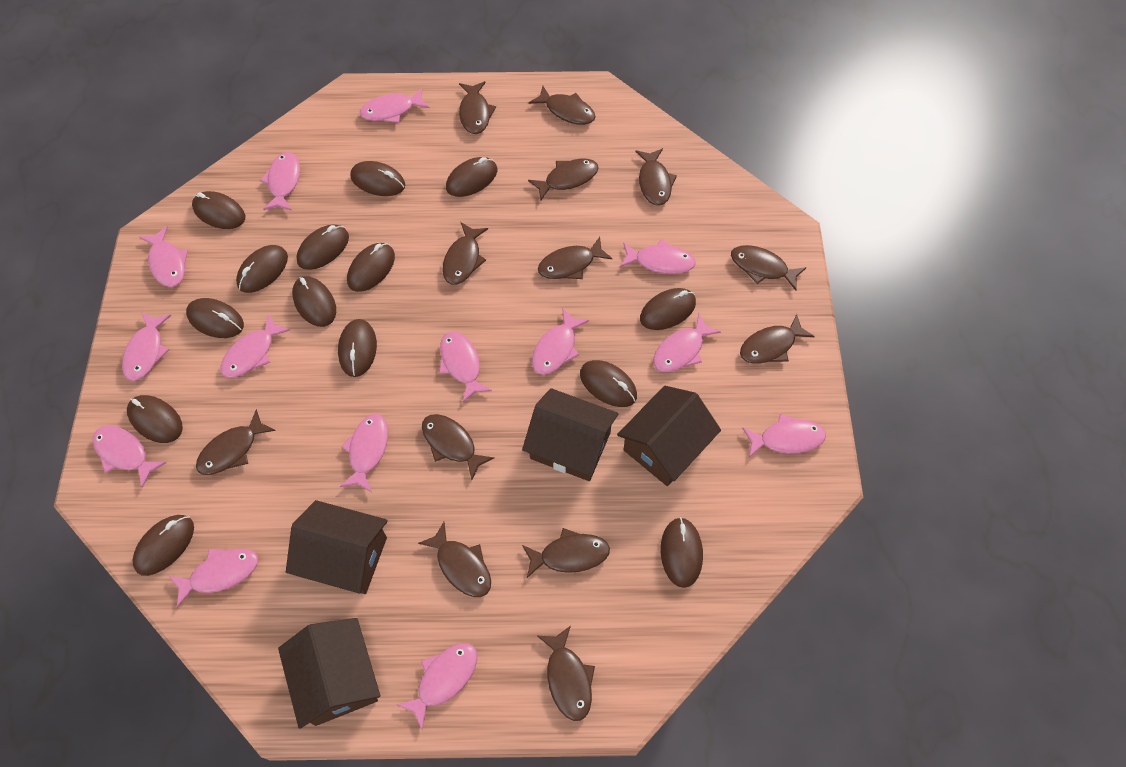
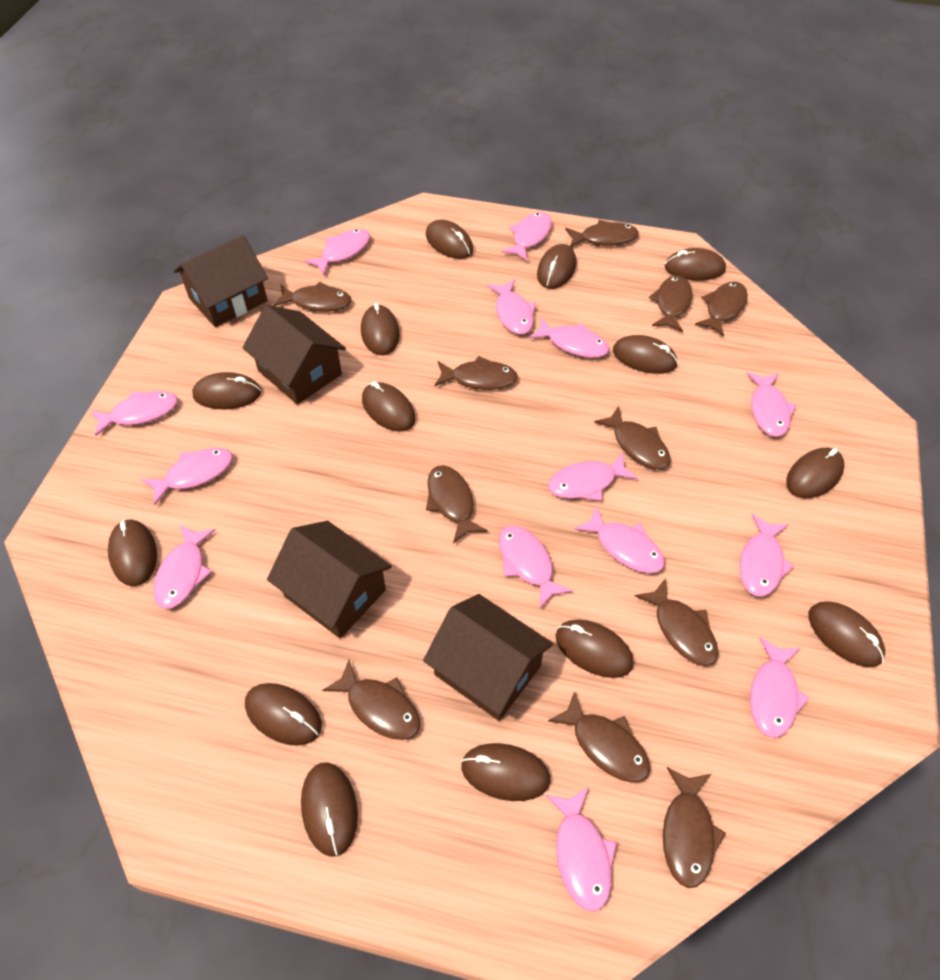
brown fish: 13 -> 11

